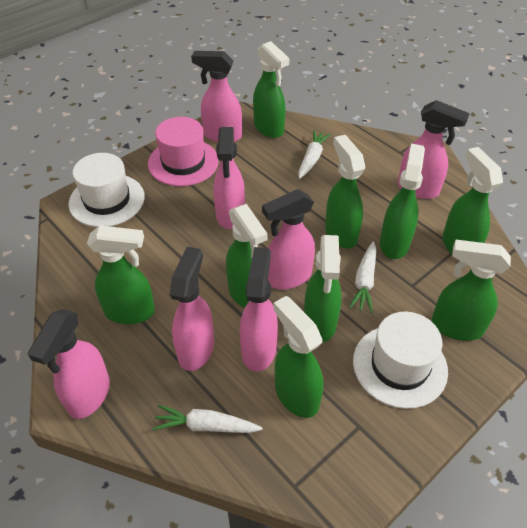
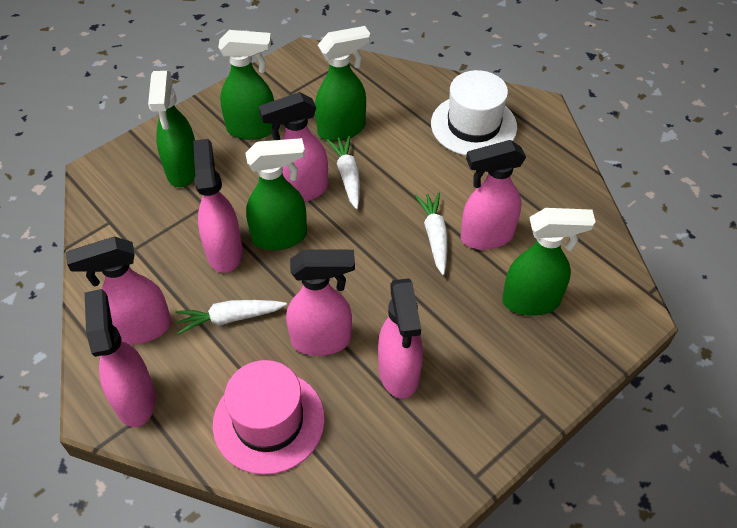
green spray bottle: 9 -> 5
white hat: 2 -> 1

